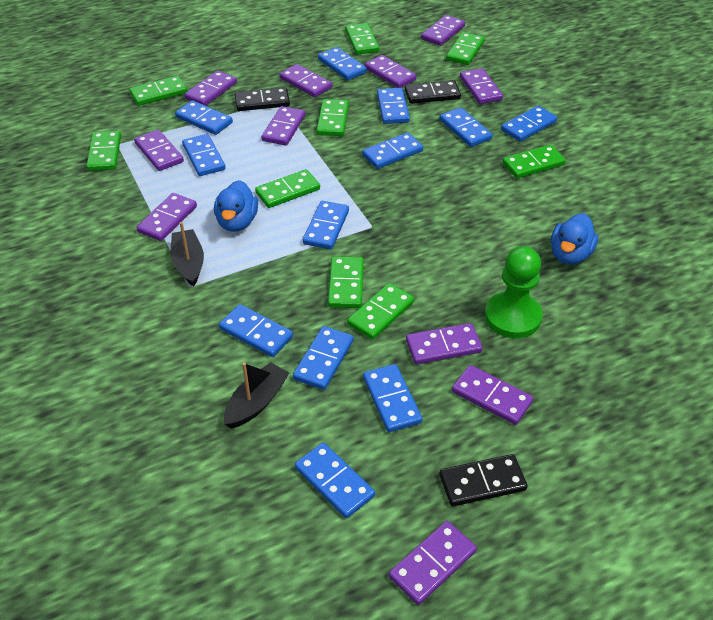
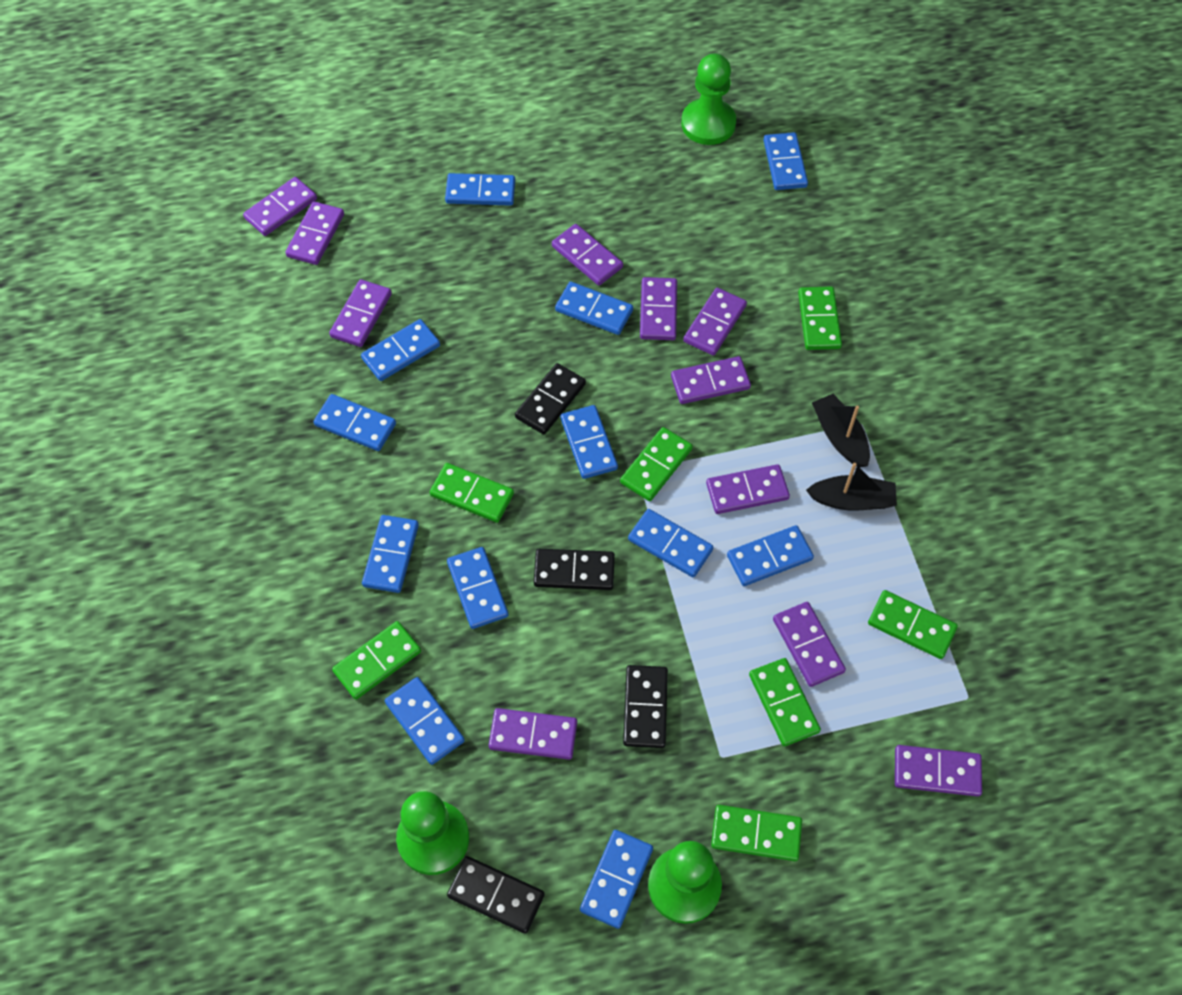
black domino: 3 -> 4
blue duck: 2 -> 0
green domino: 9 -> 7
green pawn: 1 -> 3

